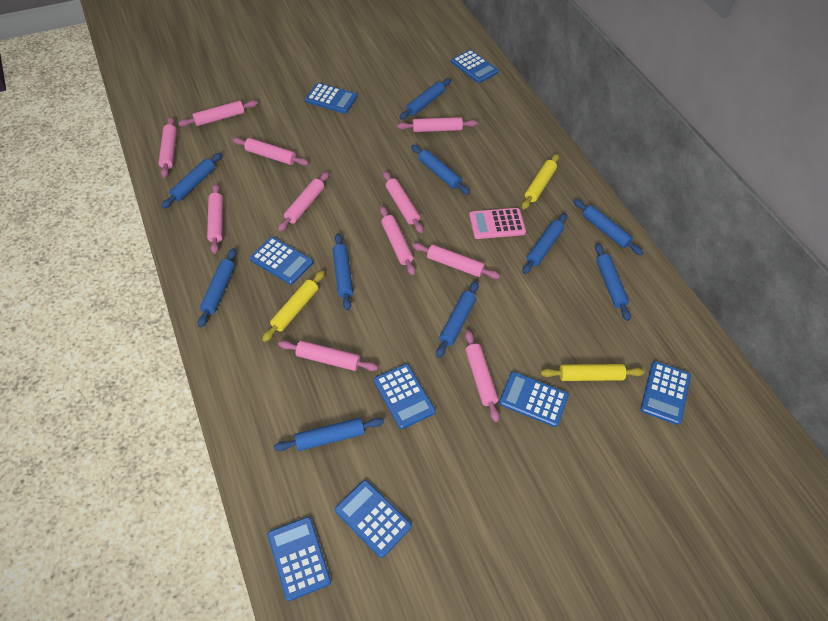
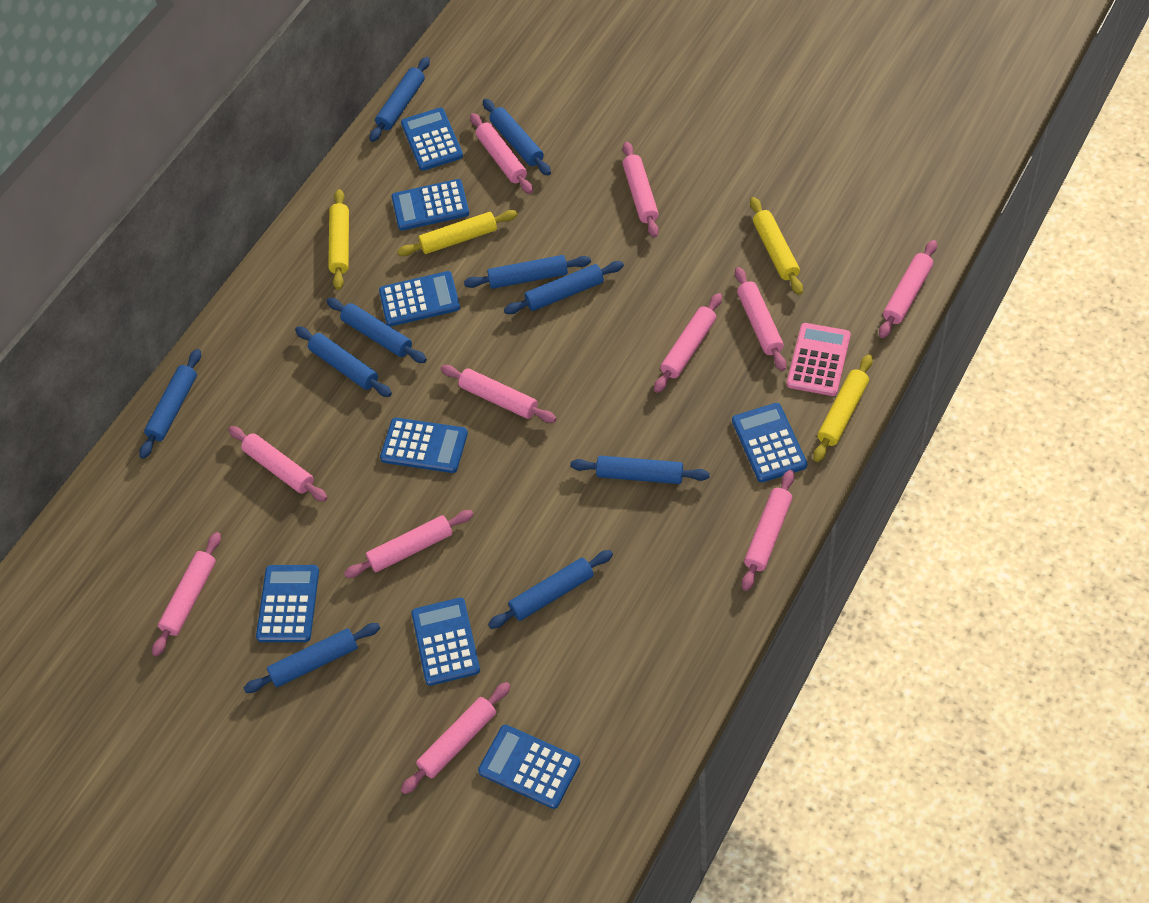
yellow rolling pin: 3 -> 4

